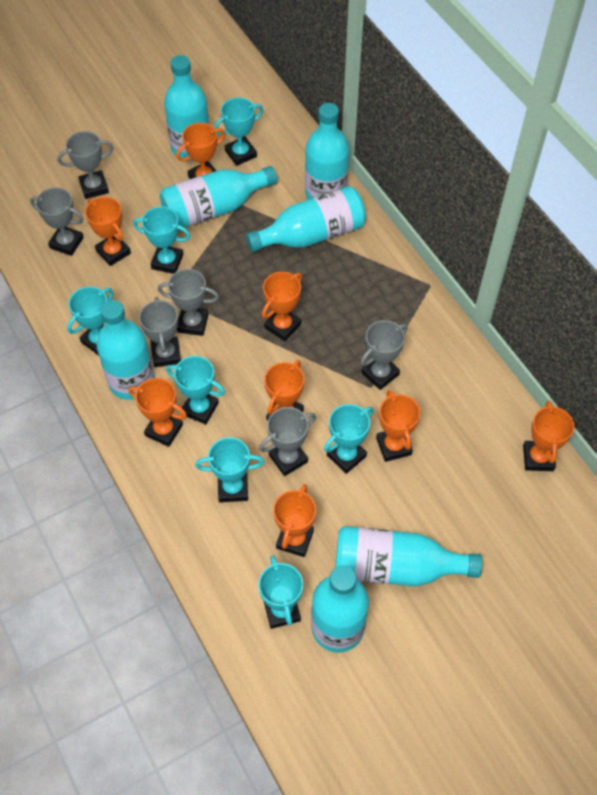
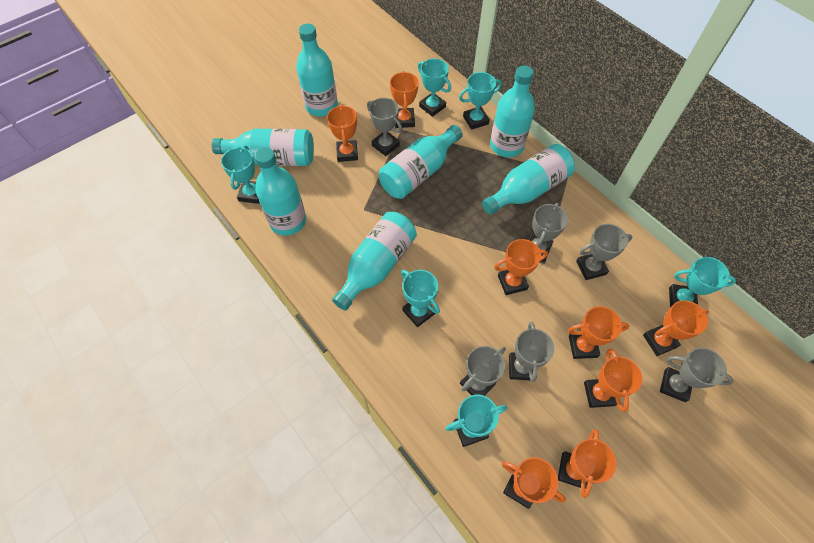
turquoise trophy: 7 -> 6

